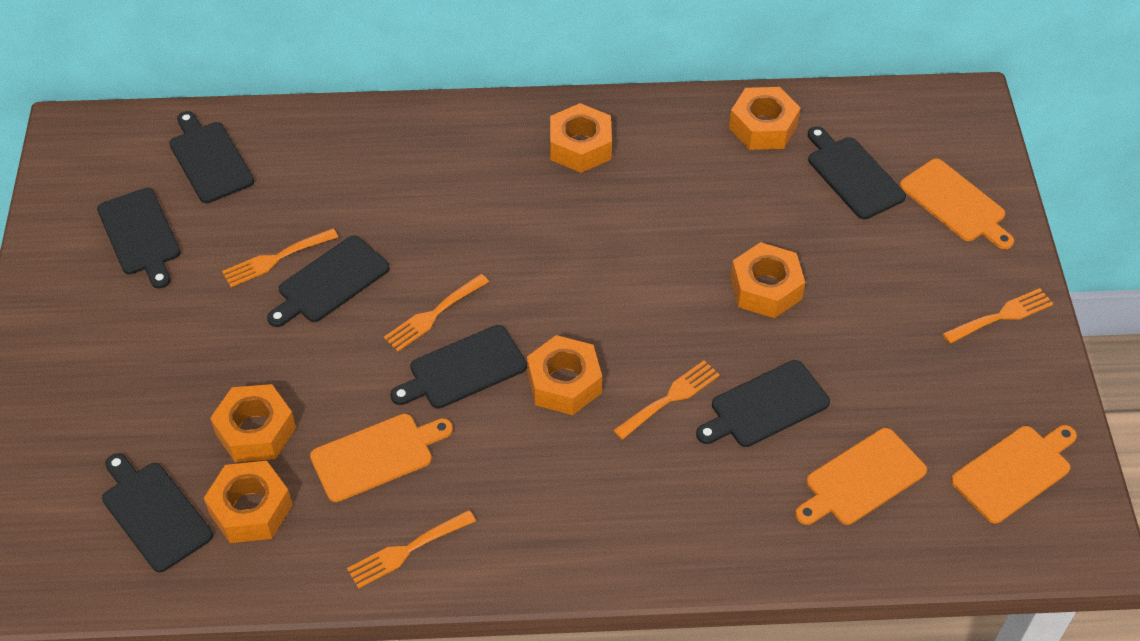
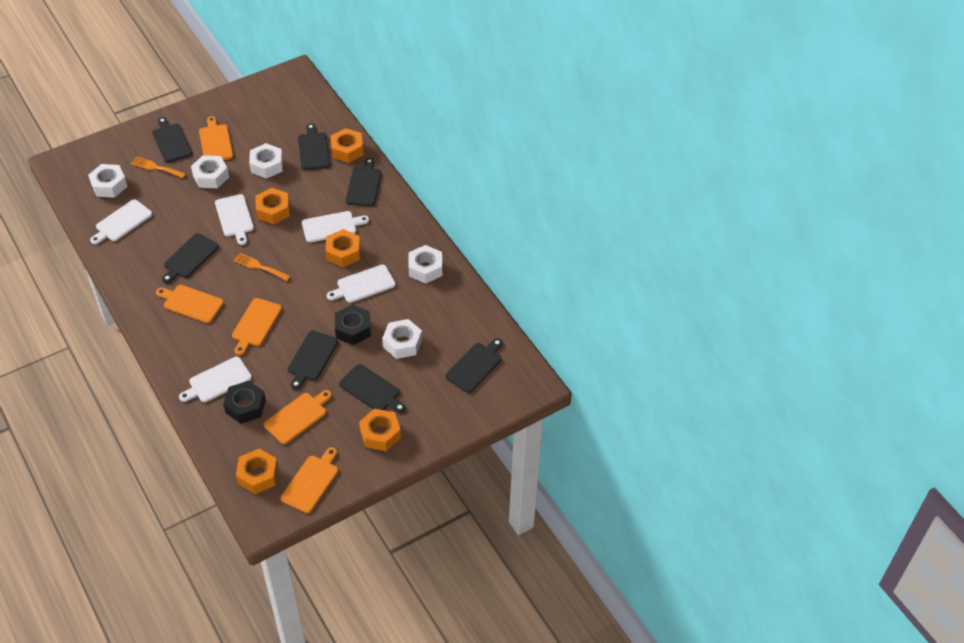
black nut: 0 -> 2
orange cutting board: 4 -> 5
orange fork: 5 -> 2
orange nut: 6 -> 5
white cutting board: 0 -> 5
white nut: 0 -> 5

